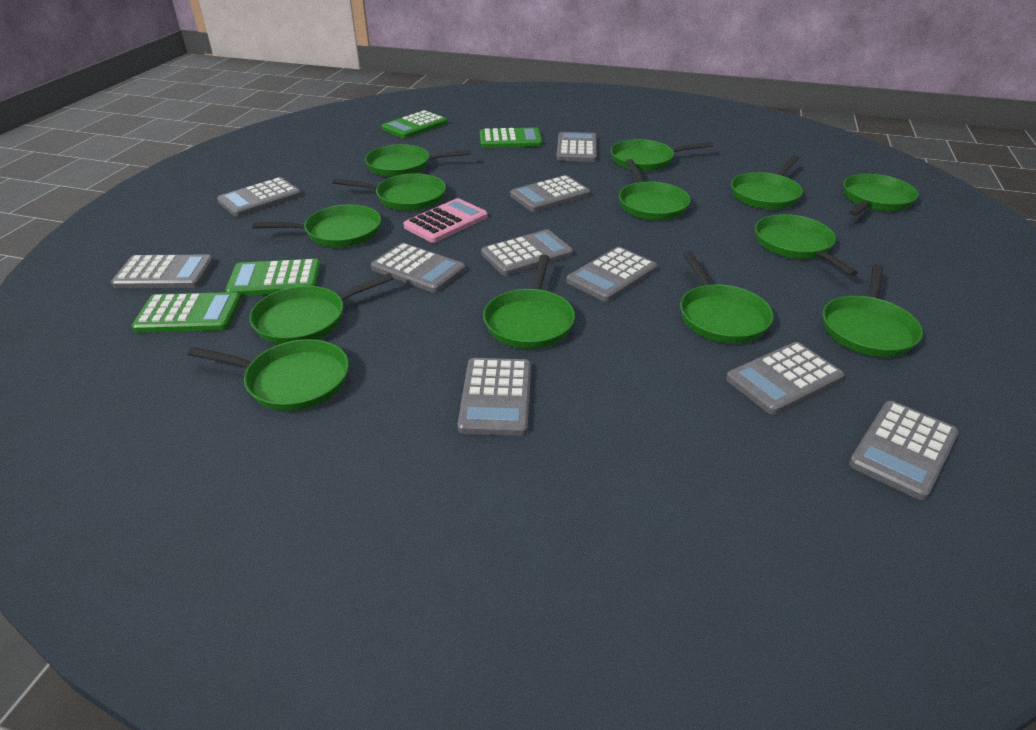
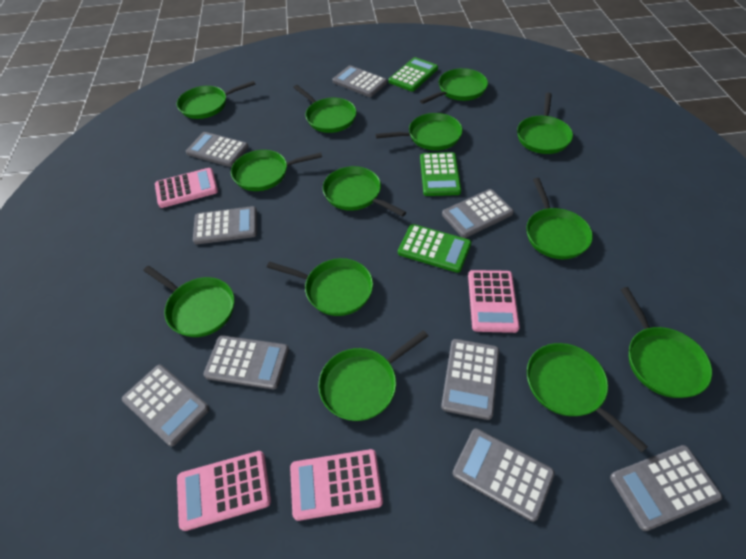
green calculator: 4 -> 3
grey calculator: 10 -> 9
pink calculator: 1 -> 4

